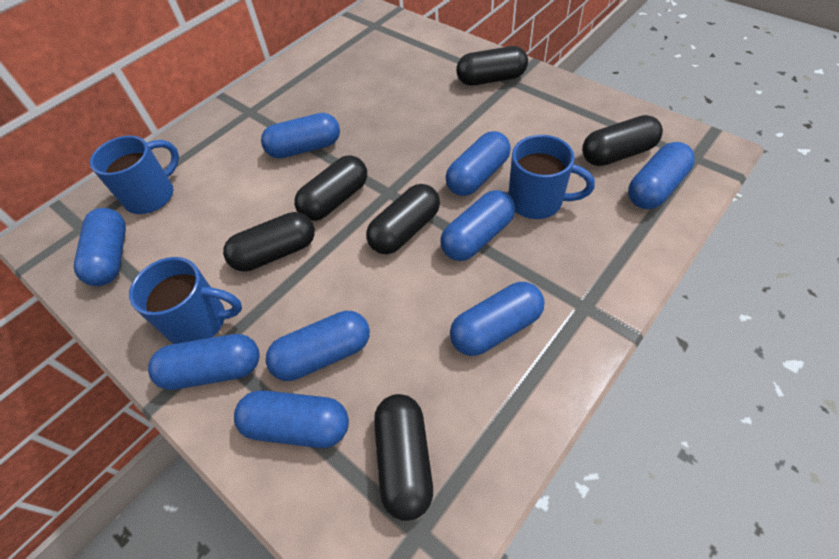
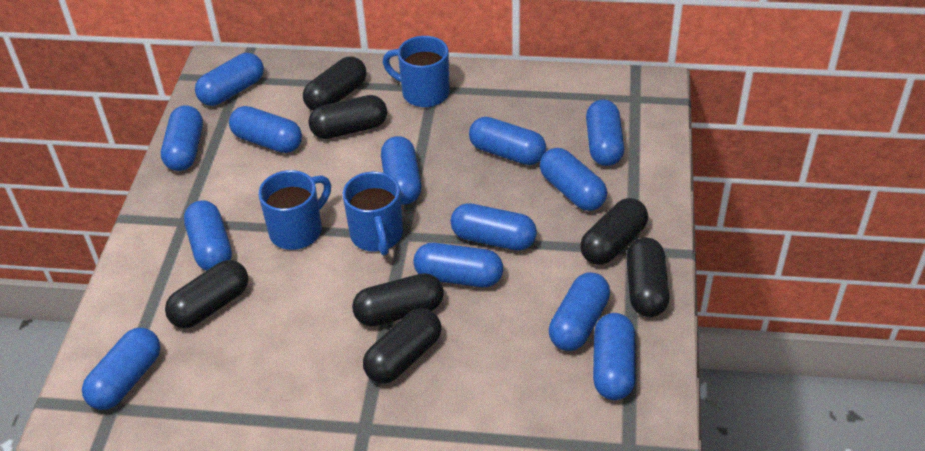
black capsule: 6 -> 7
blue capsule: 9 -> 13

